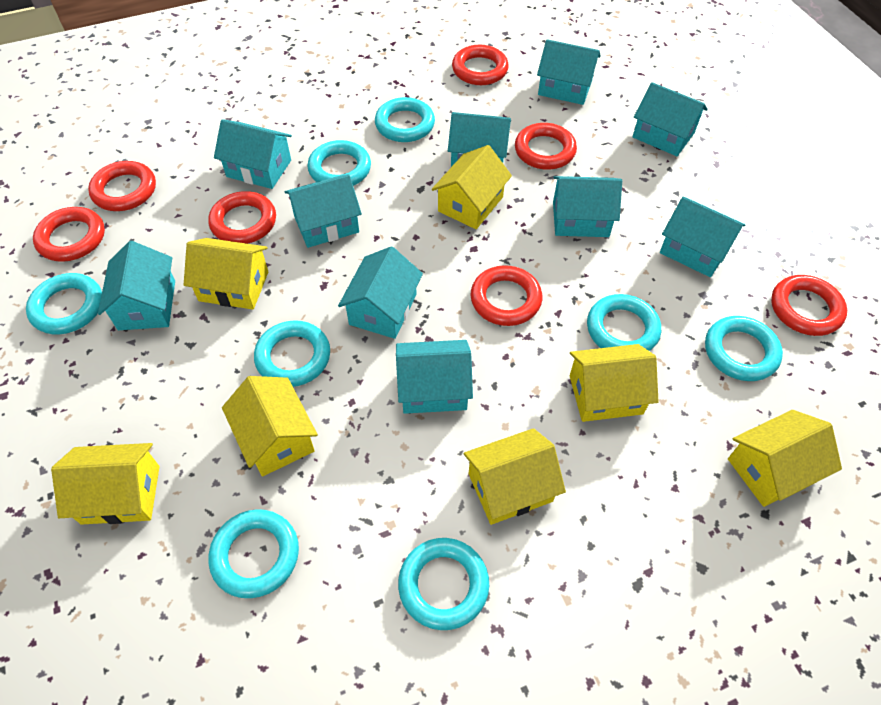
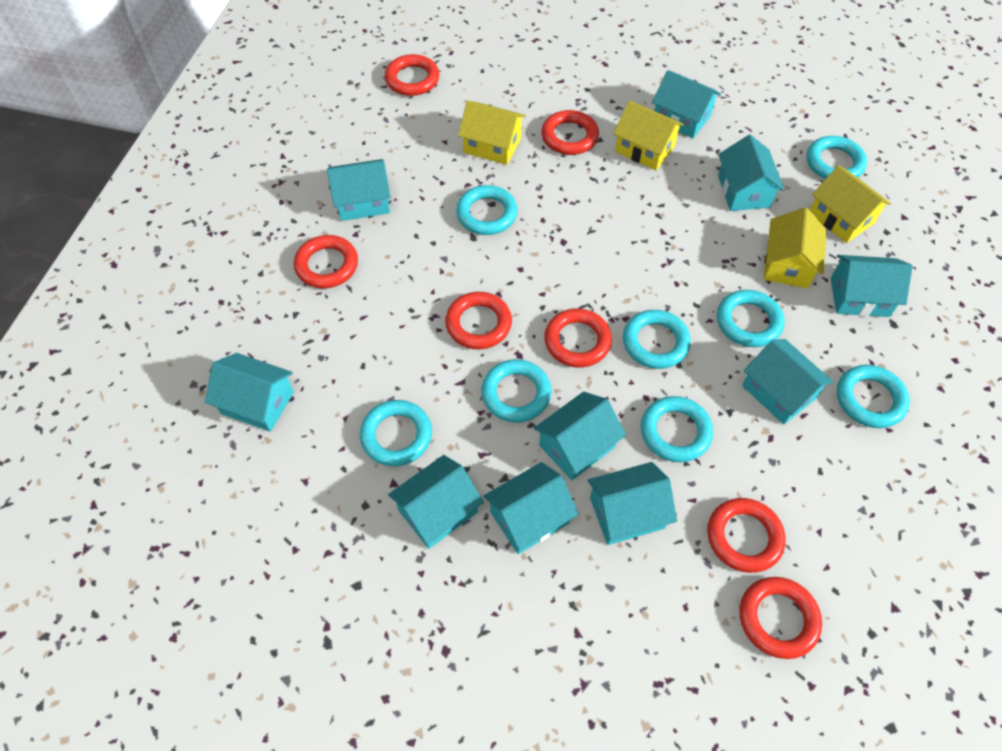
yellow house: 7 -> 4

